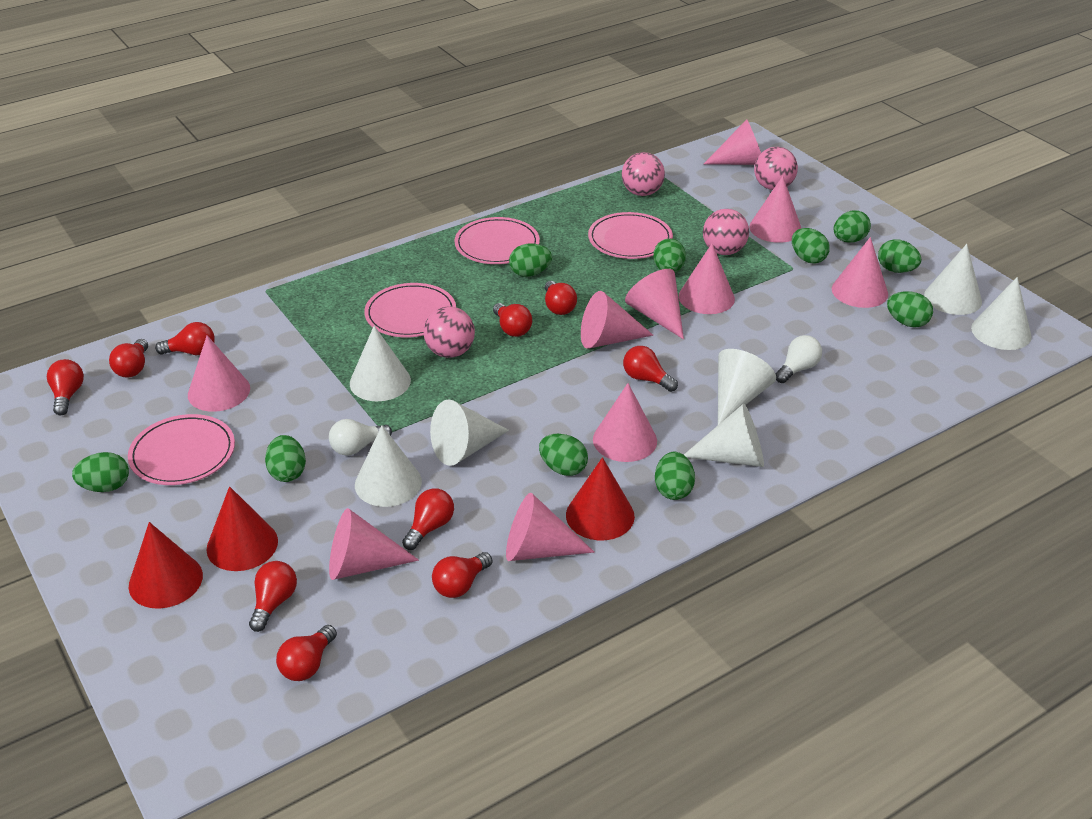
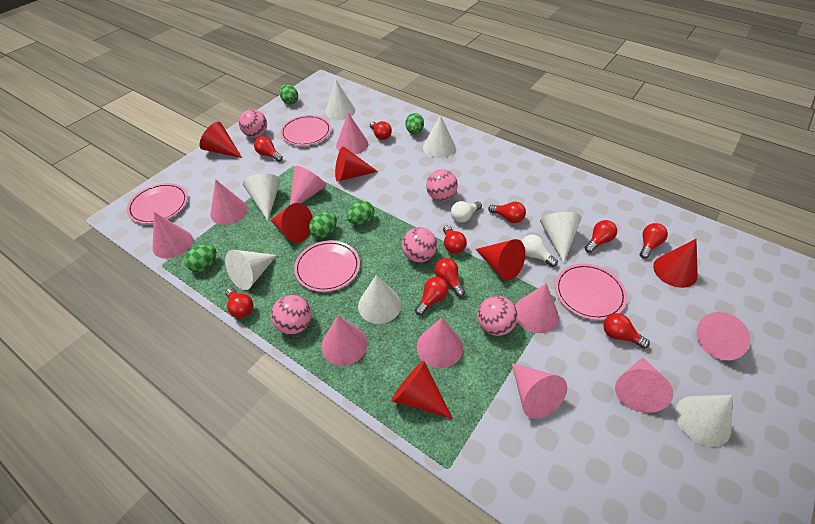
green egg: 10 -> 5
pink ball: 4 -> 5
red cone: 3 -> 6

